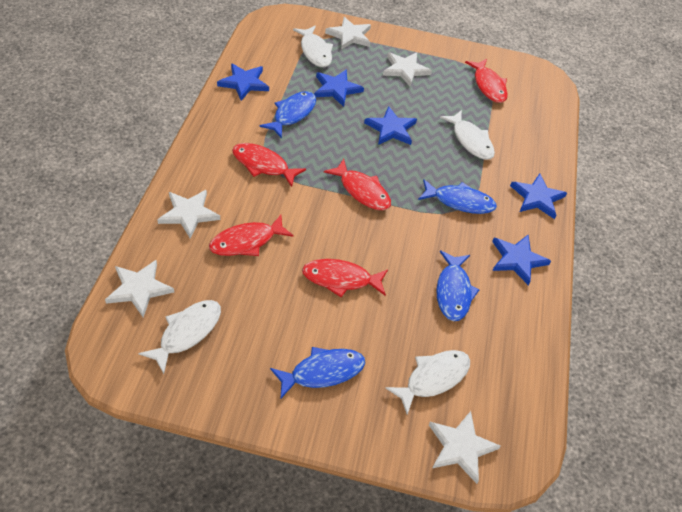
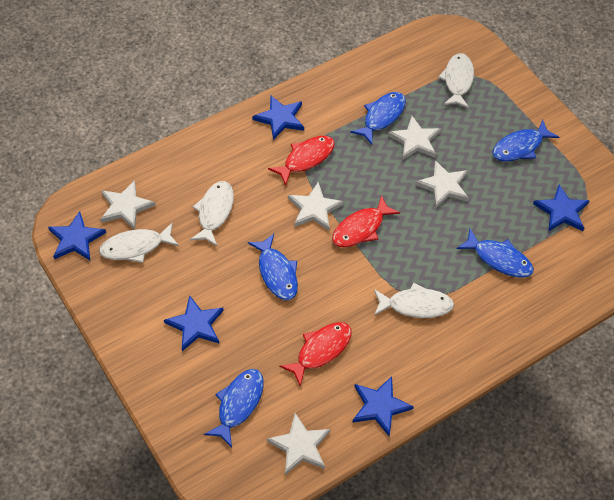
blue fish: 4 -> 5
red fish: 5 -> 3

